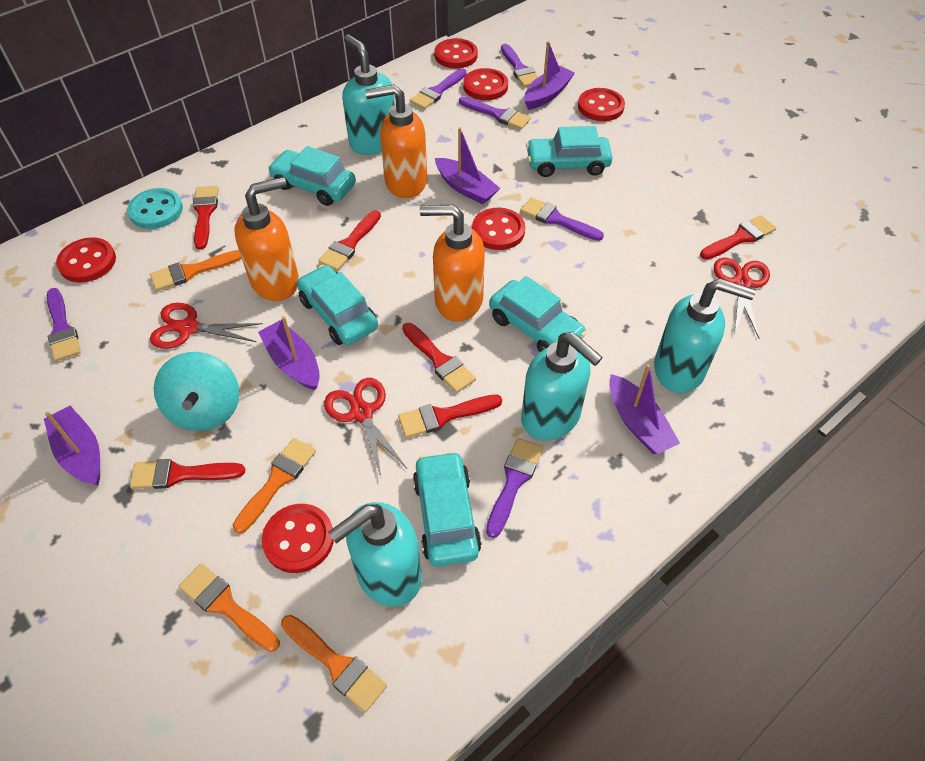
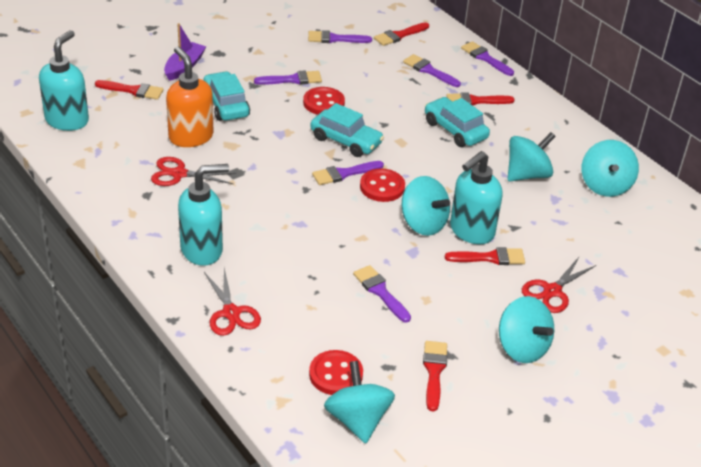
orange brush: 4 -> 0
orange soap dispenser: 3 -> 1
purple boat: 5 -> 1
red brush: 6 -> 5
red button: 6 -> 3
turquoise button: 1 -> 0
turquoise car: 5 -> 3
turquoise soap dispenser: 4 -> 3
turquoise spinning top: 1 -> 5

